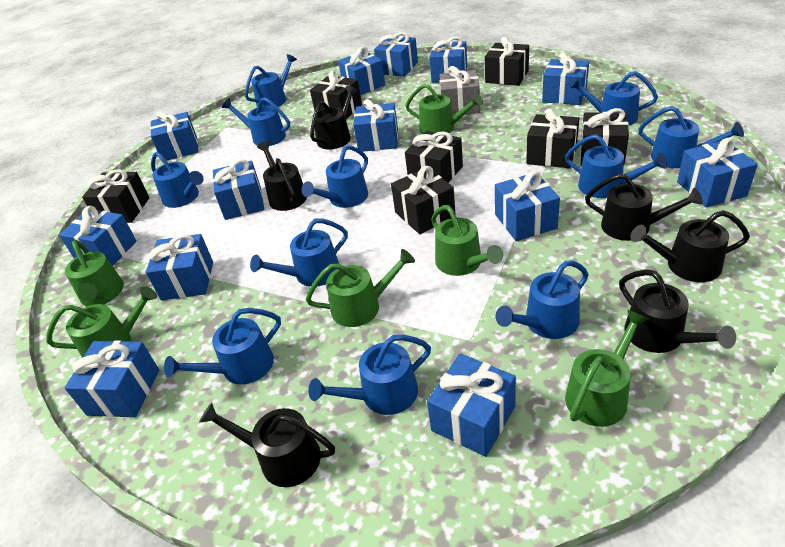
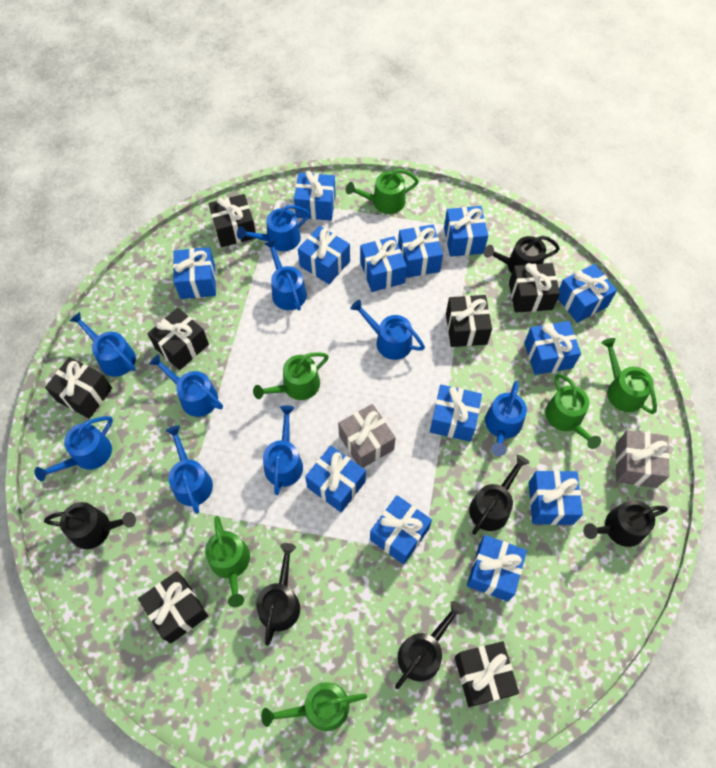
blue watering can: 11 -> 9
grey gift: 1 -> 2

